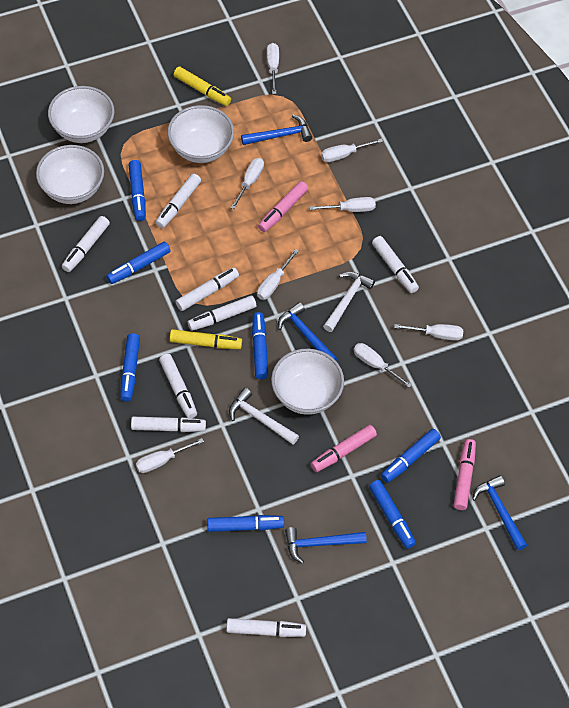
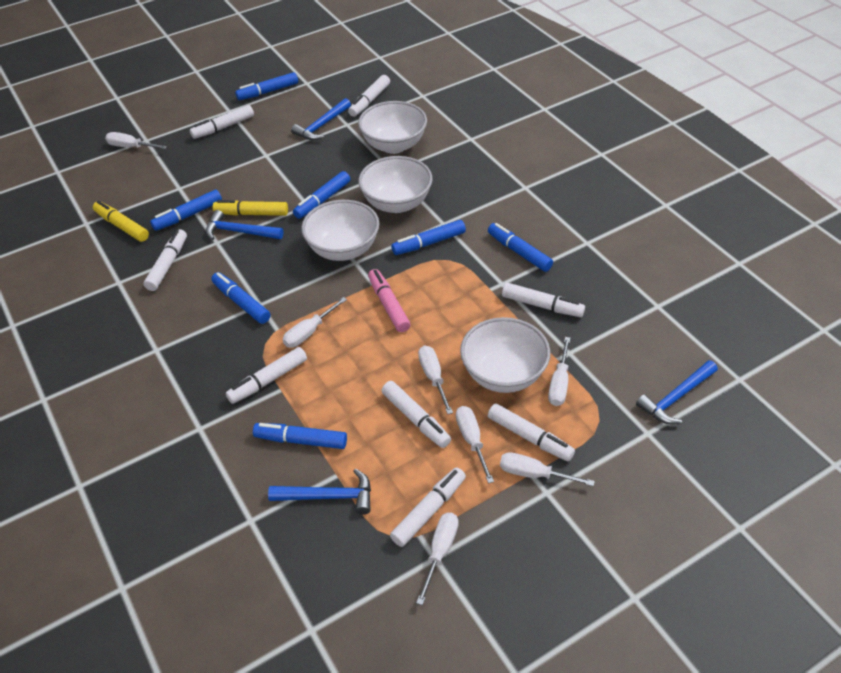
pink marker: 3 -> 1
white hammer: 2 -> 0
white screwdriver: 8 -> 7

